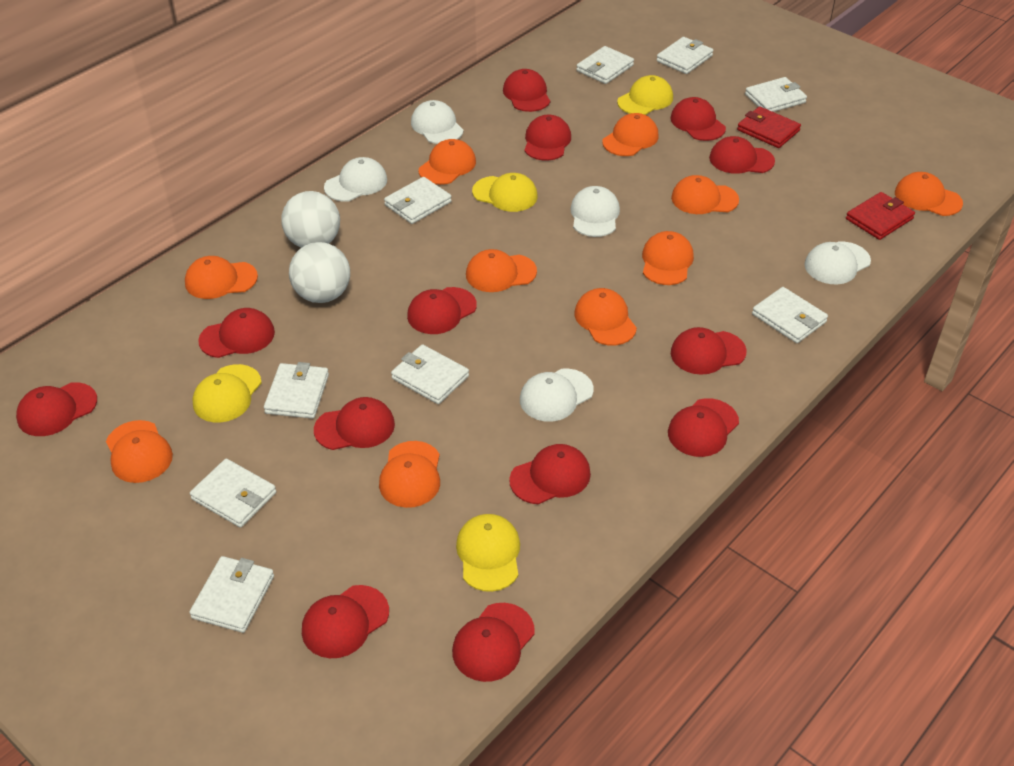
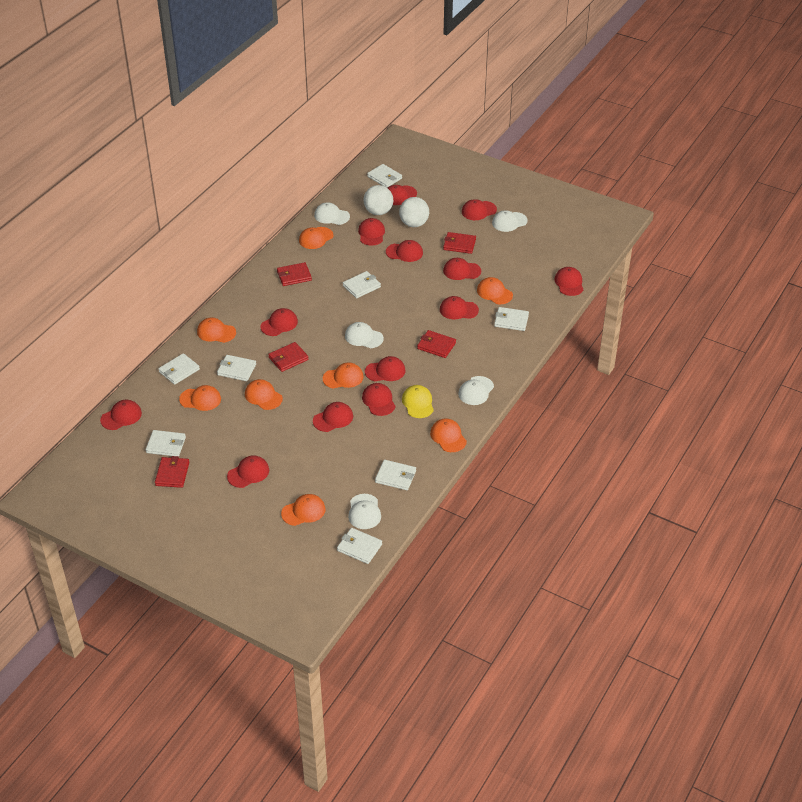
orange cap: 10 -> 8
red wallet: 2 -> 5
white wallet: 9 -> 8
yellow cap: 4 -> 1

